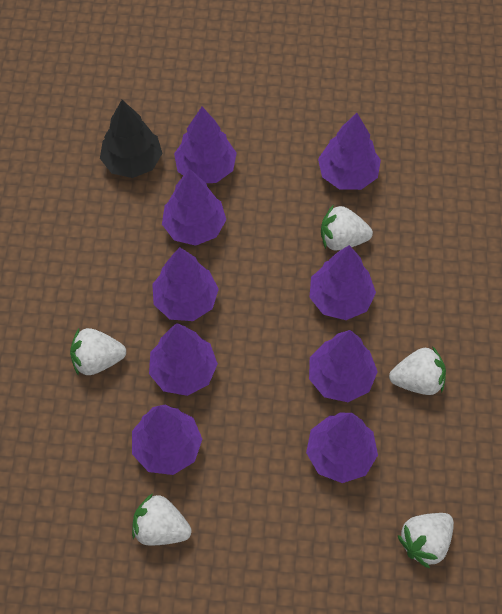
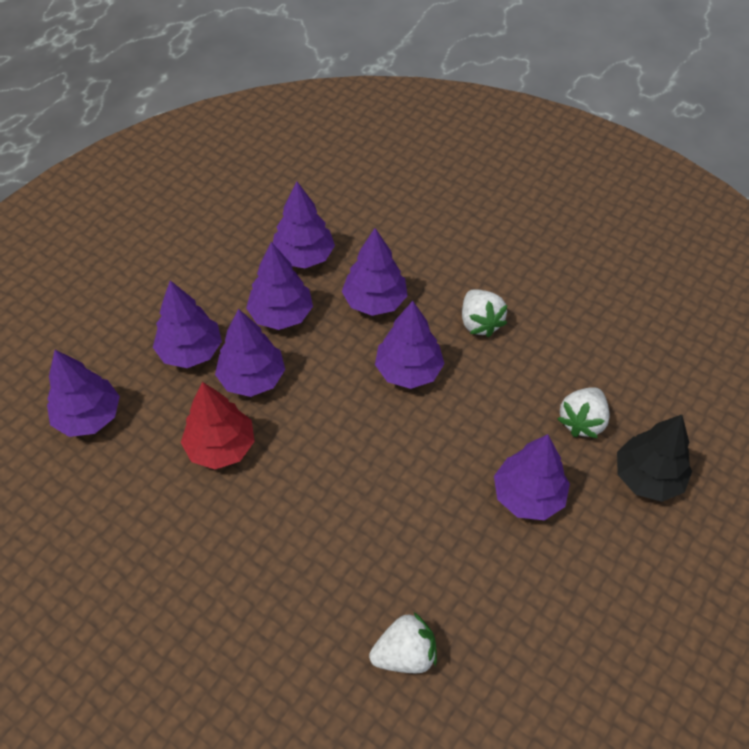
purple tree: 9 -> 8
red tree: 0 -> 1
white strawberry: 5 -> 3

